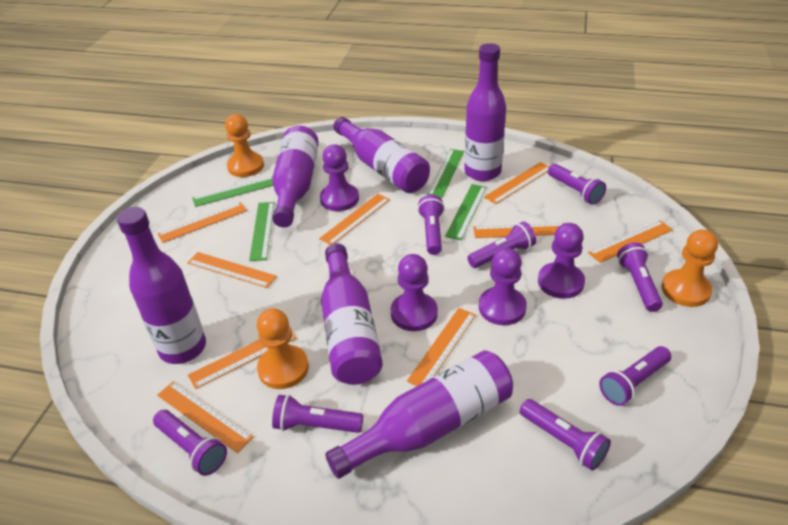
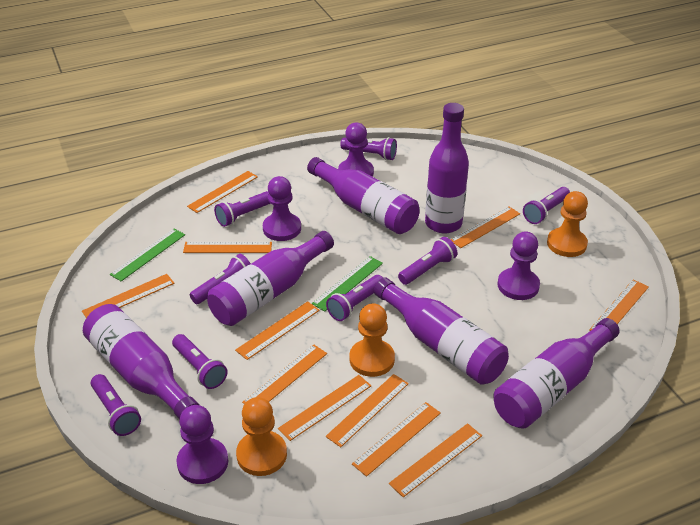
green ruler: 4 -> 2
orange ruler: 9 -> 11

